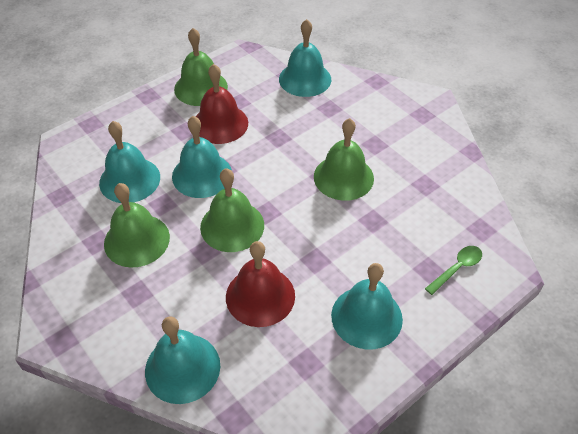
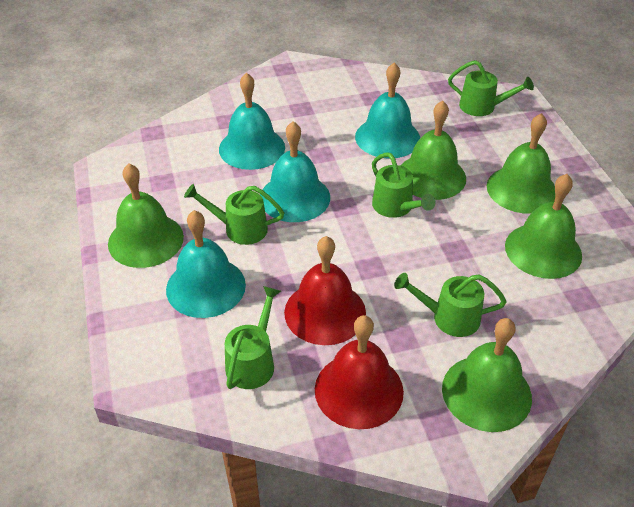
green bell: 4 -> 5
green spoon: 1 -> 0
green watering can: 0 -> 5
turquoise bell: 5 -> 4

